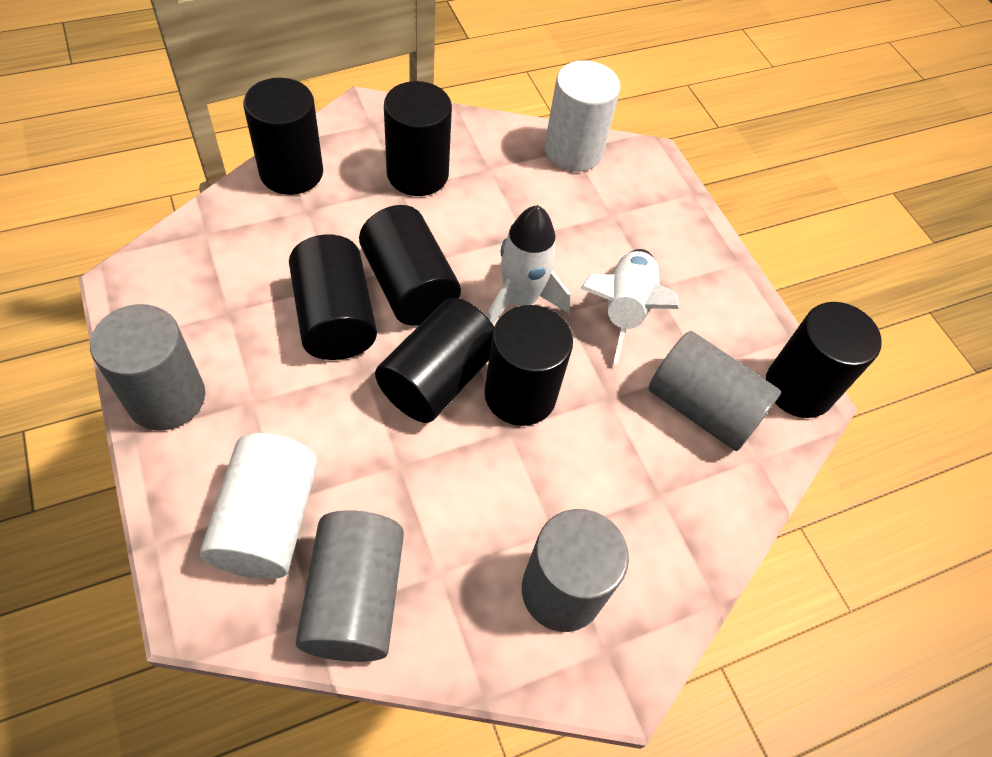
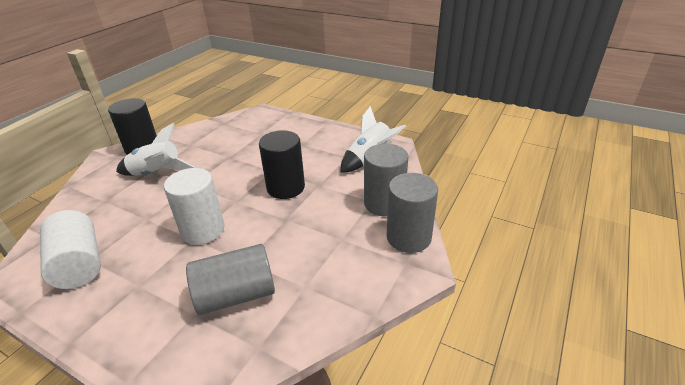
black cylinder: 7 -> 2
grey cylinder: 4 -> 3

